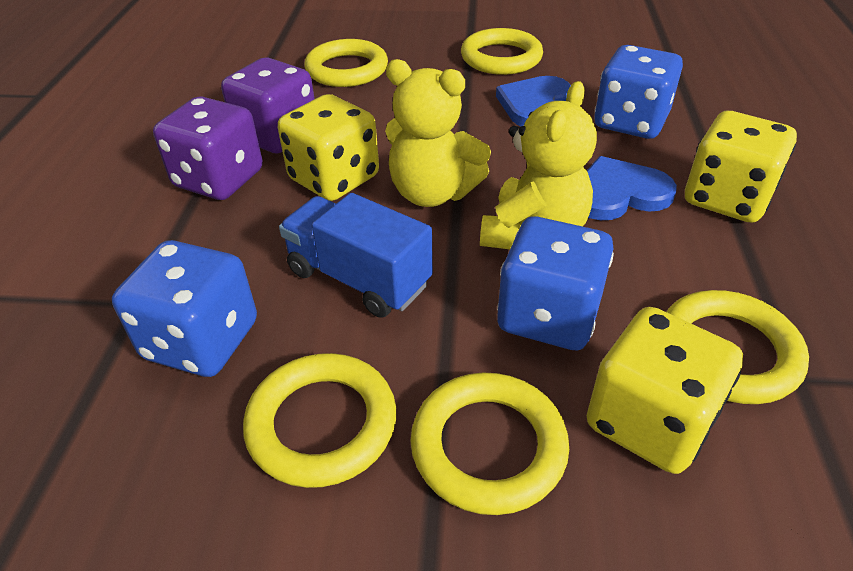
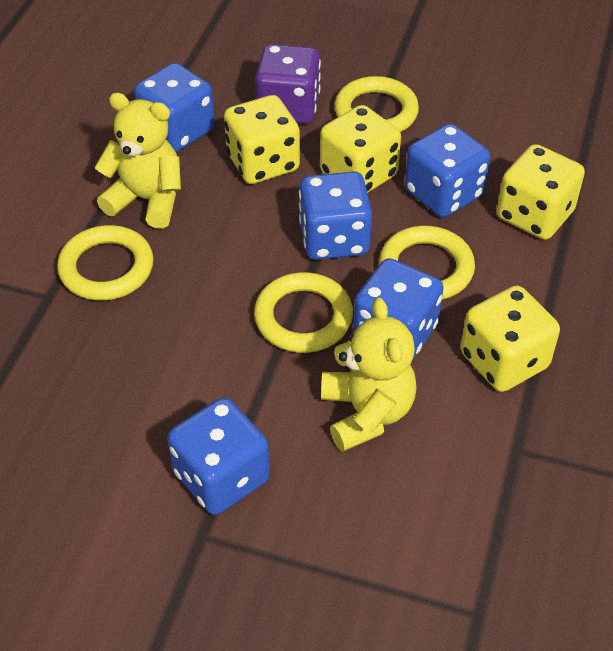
blue dice: 3 -> 5
blue heart: 2 -> 0
blue truck: 1 -> 0
purple dice: 2 -> 1
yellow dice: 3 -> 4
yellow ring: 5 -> 4

